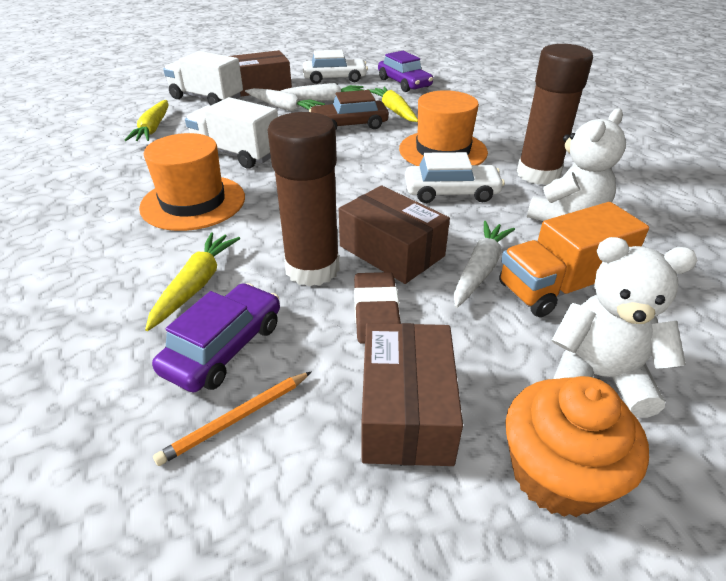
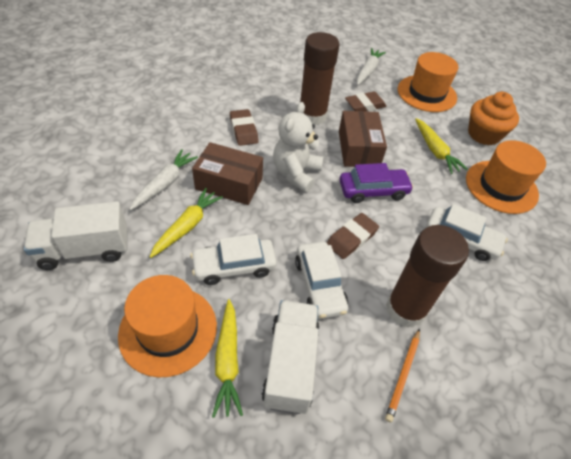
brown box: 3 -> 2
brown car: 1 -> 0
brown eraser: 1 -> 3
orange hat: 2 -> 3
orange truck: 1 -> 0
purple car: 2 -> 1
white car: 2 -> 3
white carrot: 3 -> 2
white teddy bear: 2 -> 1

